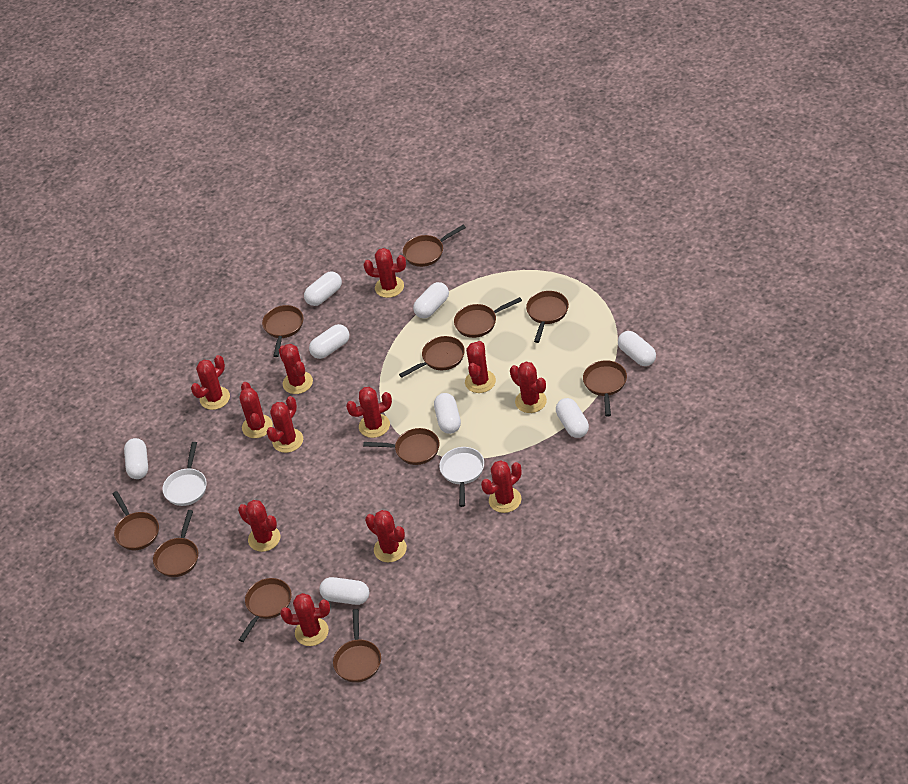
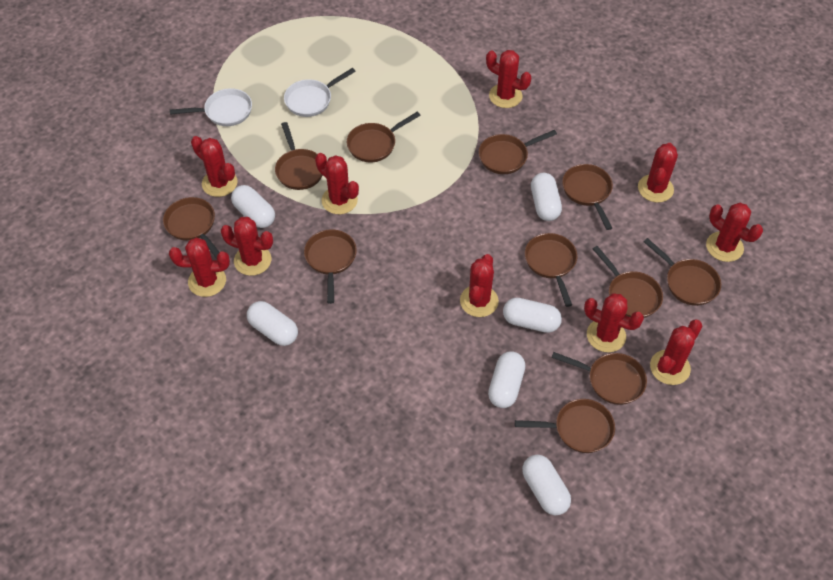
red cactus: 12 -> 10
white capsule: 8 -> 6

